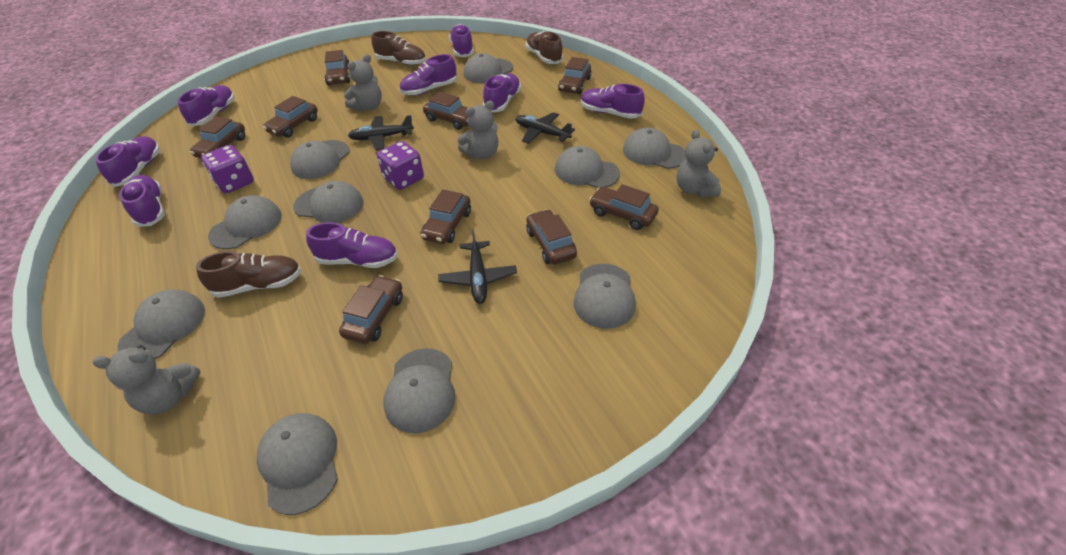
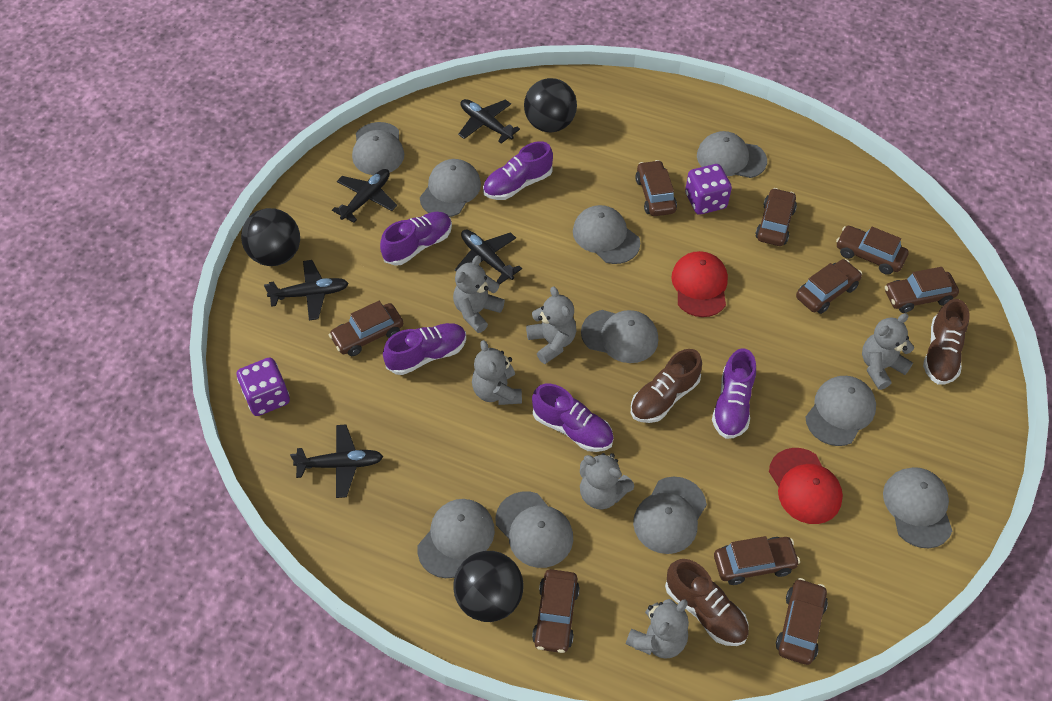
black ball: 0 -> 3
black plane: 3 -> 5
grey teddy bear: 4 -> 6
purple shoe: 8 -> 5
red cap: 0 -> 2

